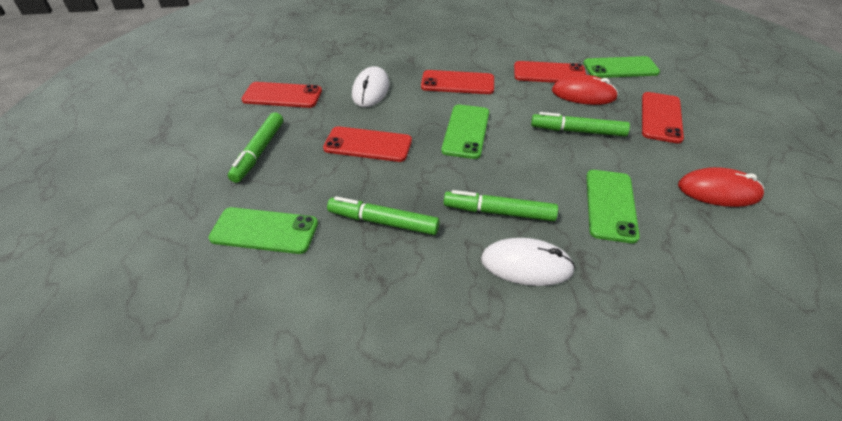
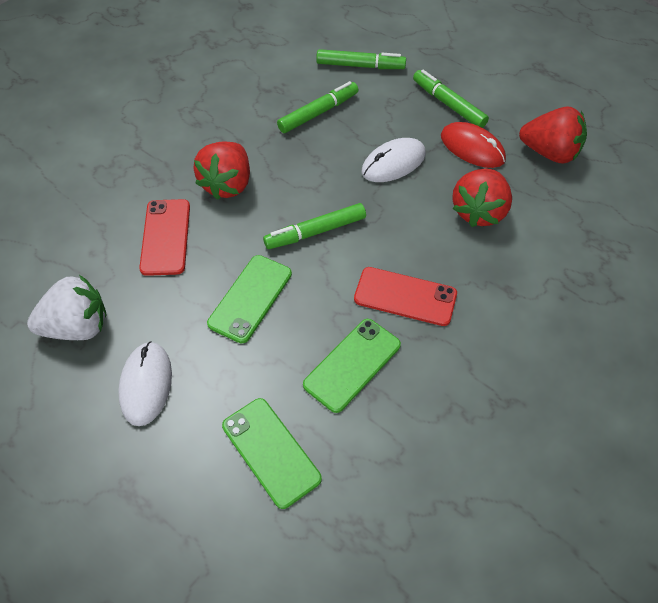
green phone: 4 -> 3
red mouse: 2 -> 1
red phone: 5 -> 2
red strawberry: 0 -> 3
white strawberry: 0 -> 1

